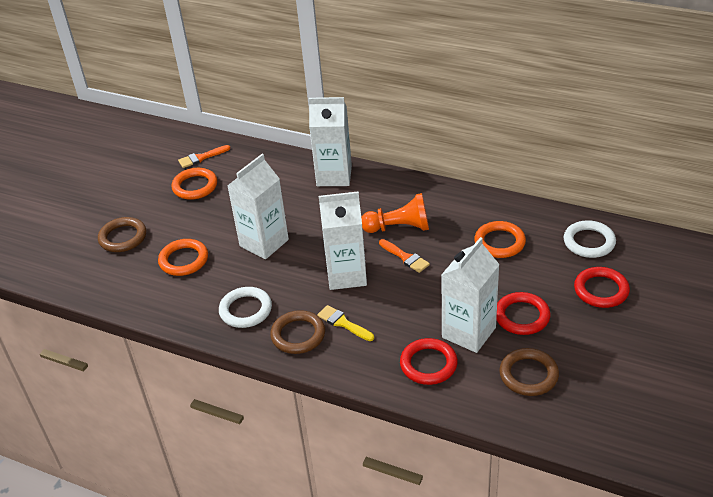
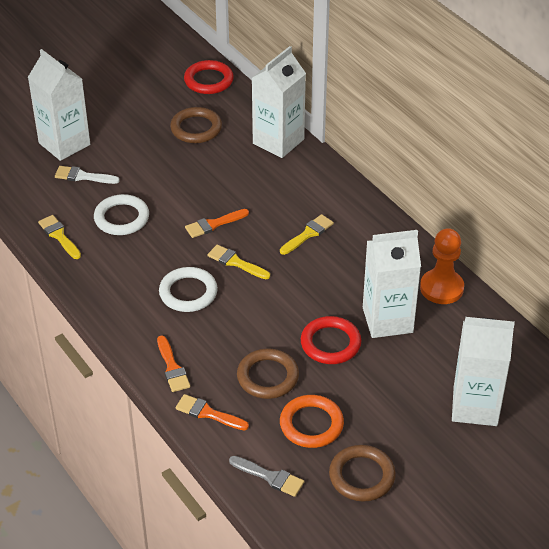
grey brush: 0 -> 1
orange brush: 2 -> 3
orange ring: 3 -> 1
red ring: 3 -> 2
white brush: 0 -> 1
yellow brush: 1 -> 3

